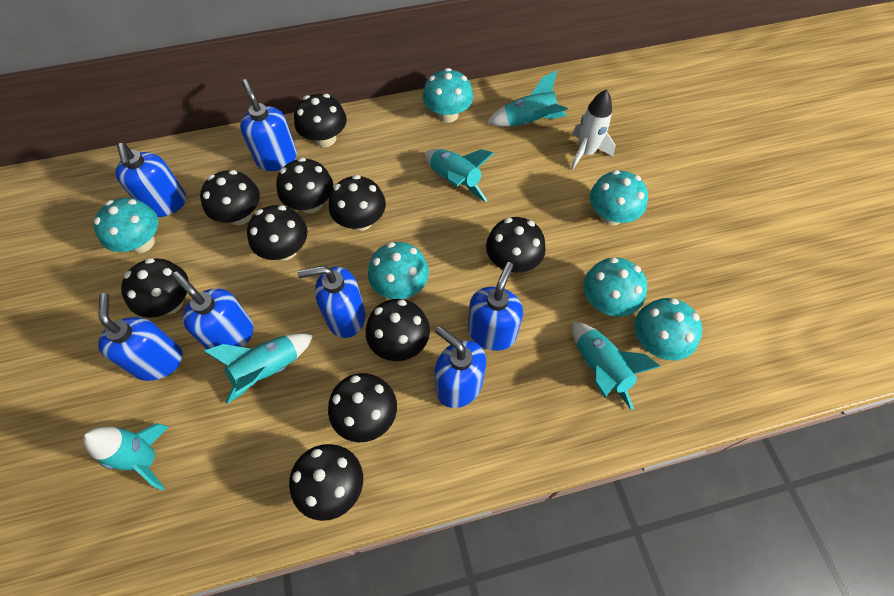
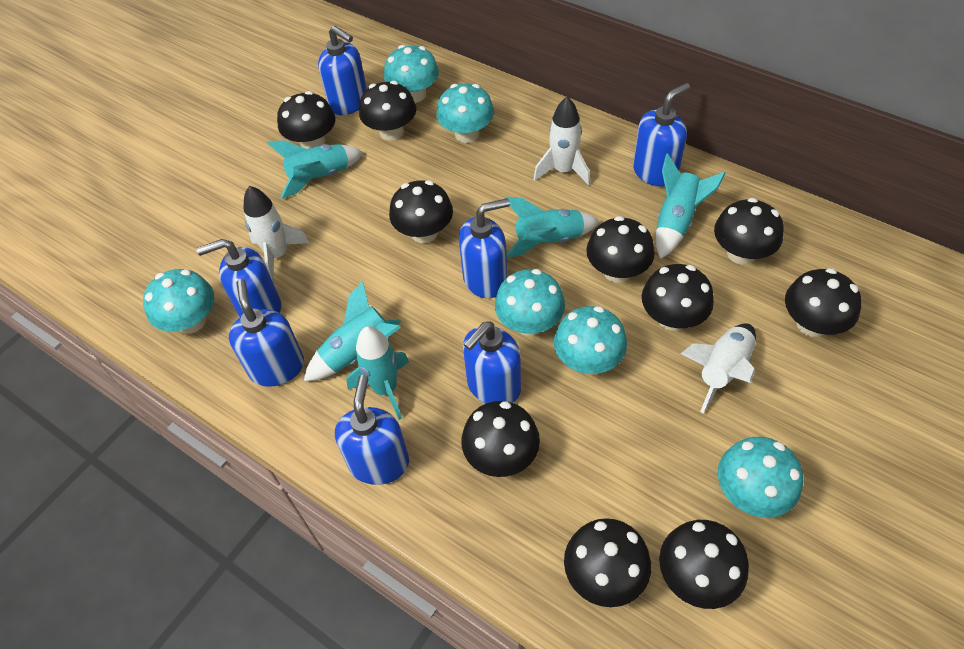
white rocket: 1 -> 3

